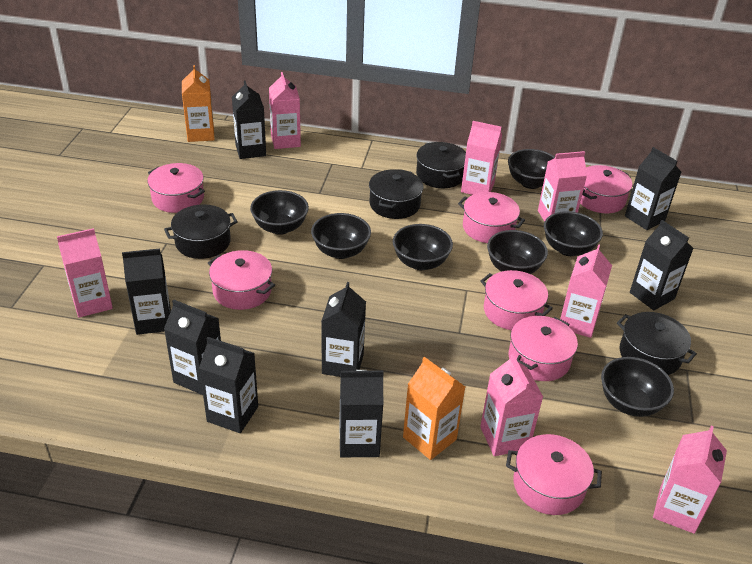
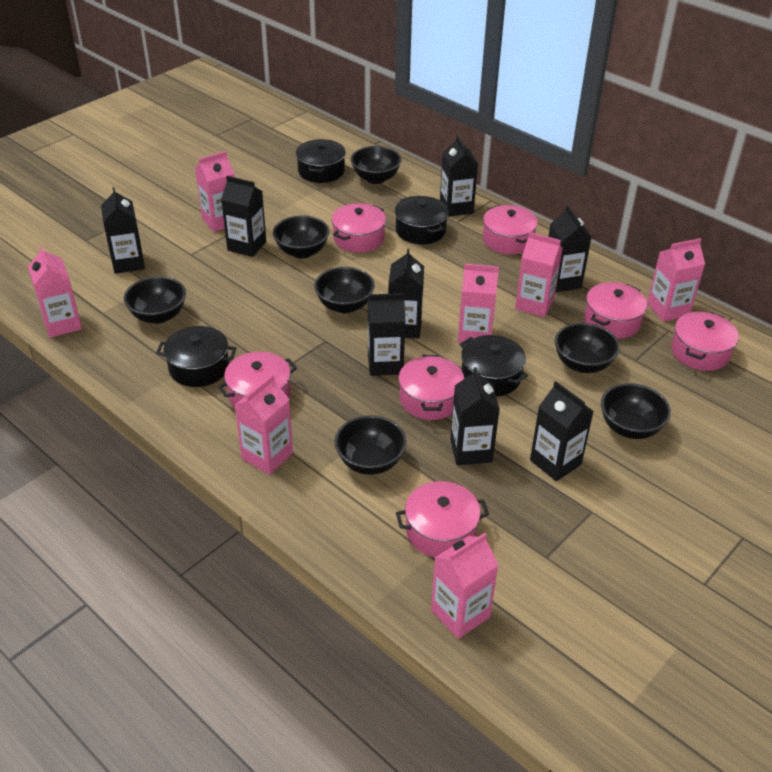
orange carton: 2 -> 0

